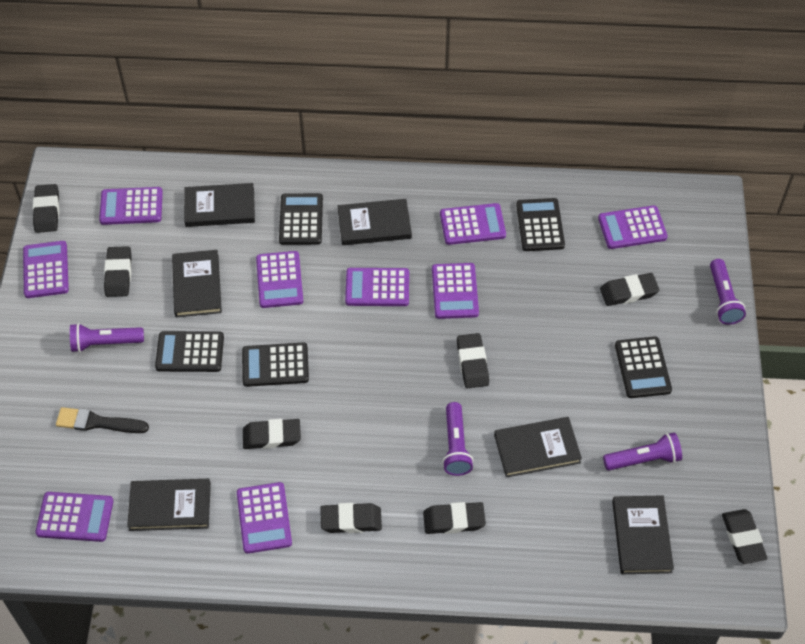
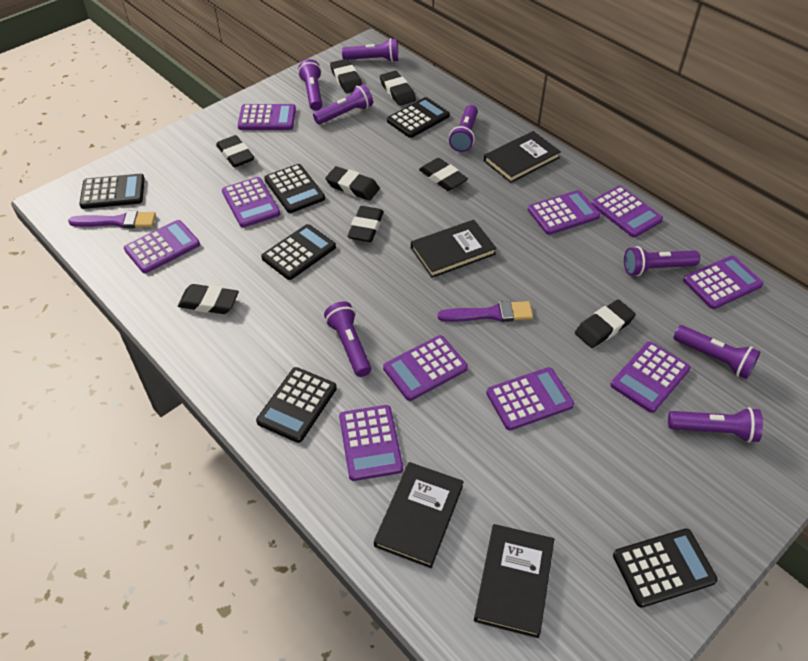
black book: 6 -> 4
black brush: 1 -> 0
black calculator: 5 -> 6
purple brush: 0 -> 2
purple calculator: 9 -> 10
purple flashlight: 4 -> 8

